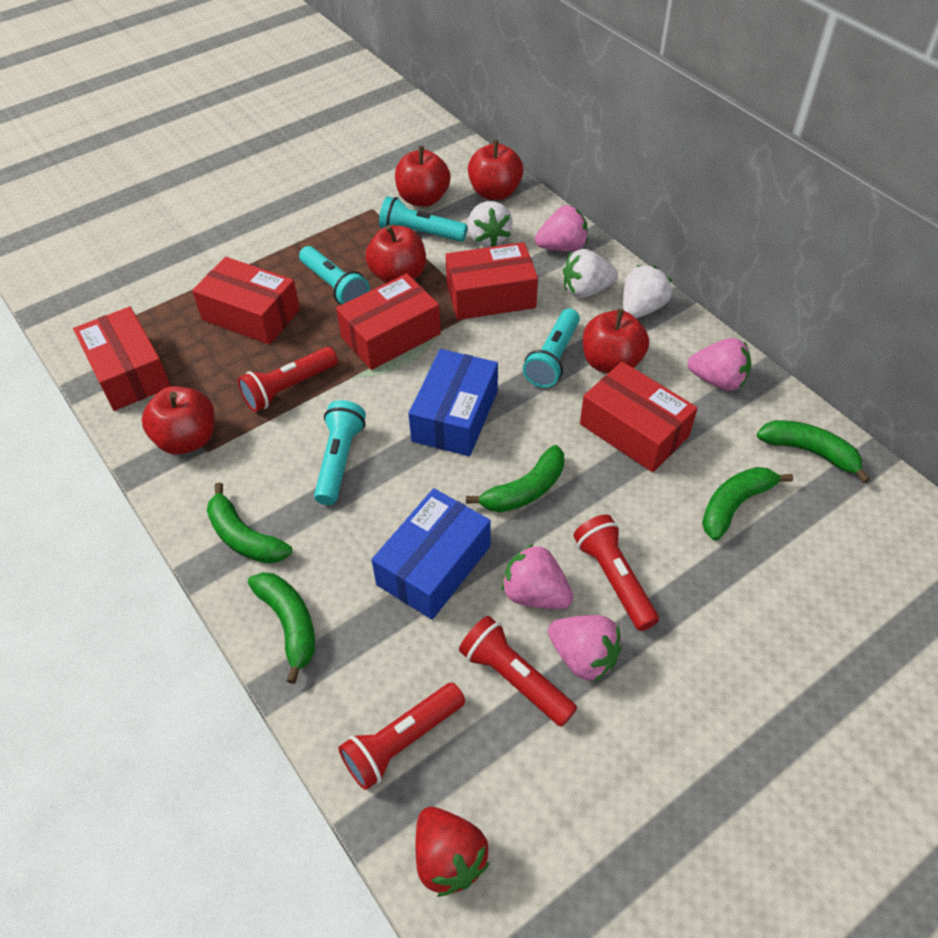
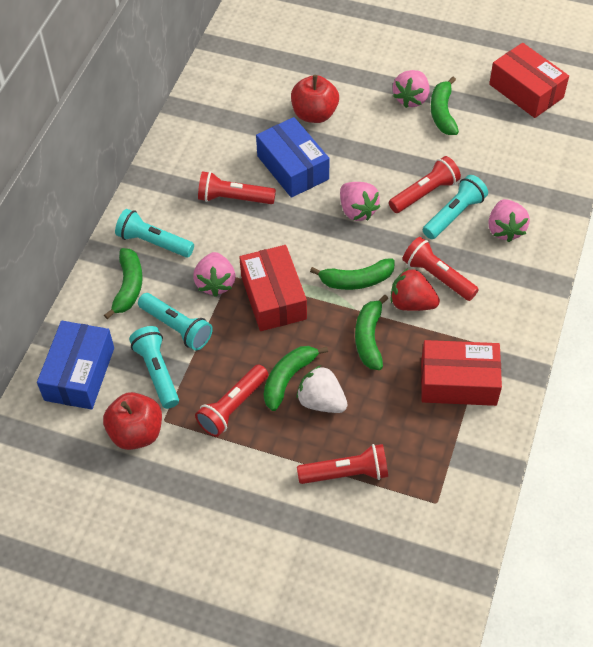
red apple: 5 -> 2
red box: 5 -> 3
red flashlight: 4 -> 5
white strawberry: 3 -> 1

